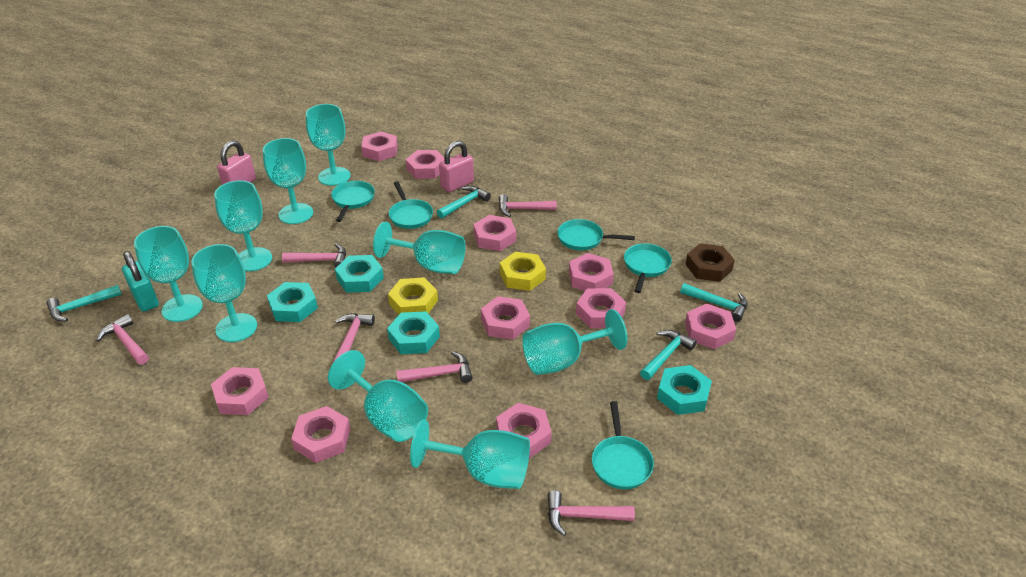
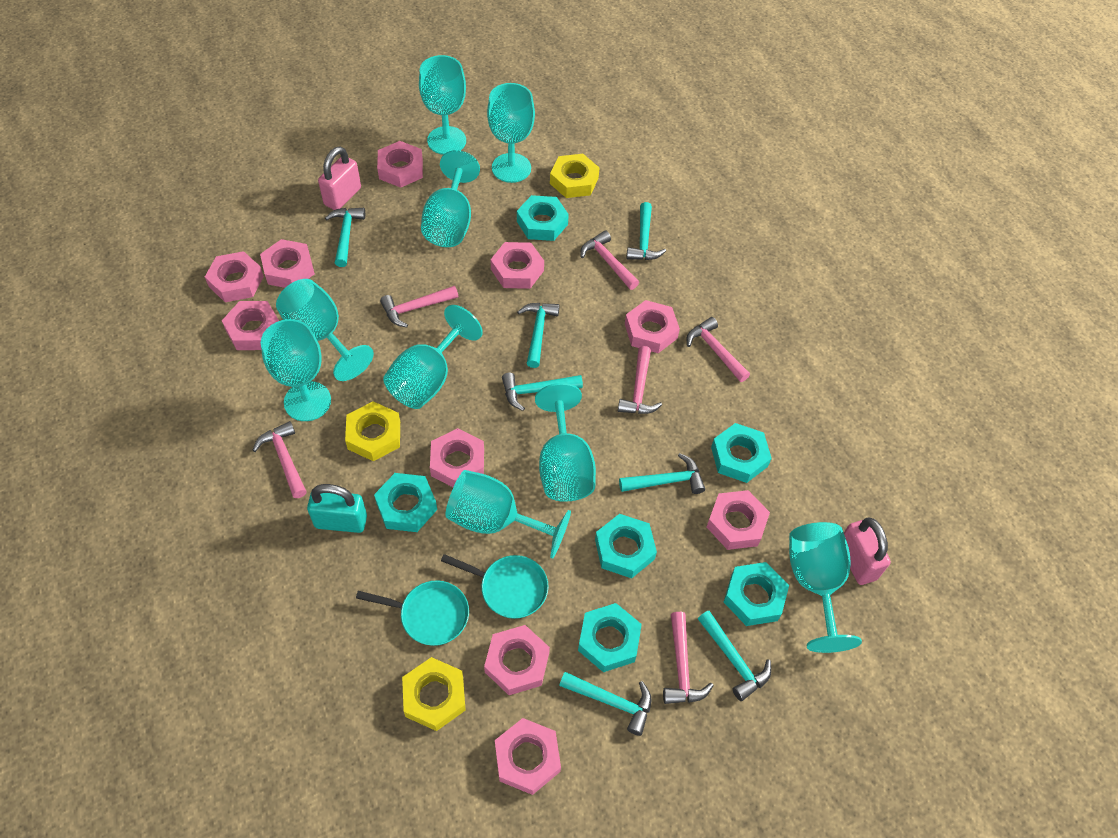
brown nut: 1 -> 0
turquoise hammer: 4 -> 7
turquoise nut: 4 -> 6
turquoise pan: 5 -> 2
yellow nut: 2 -> 3

